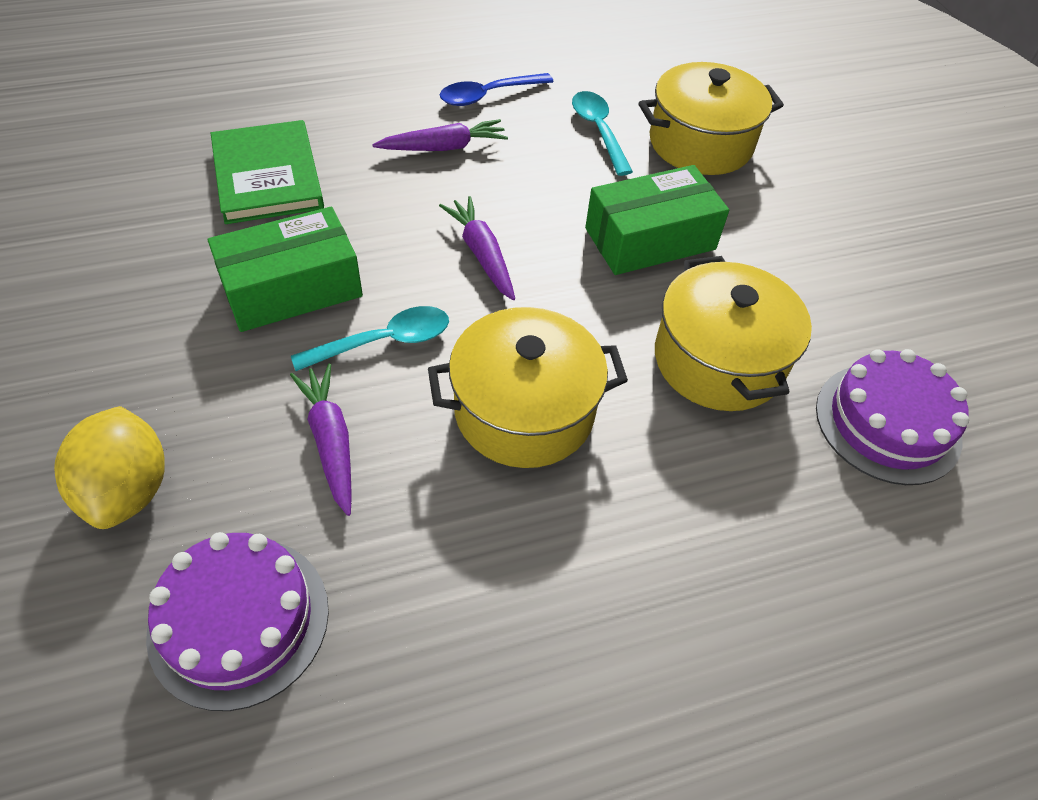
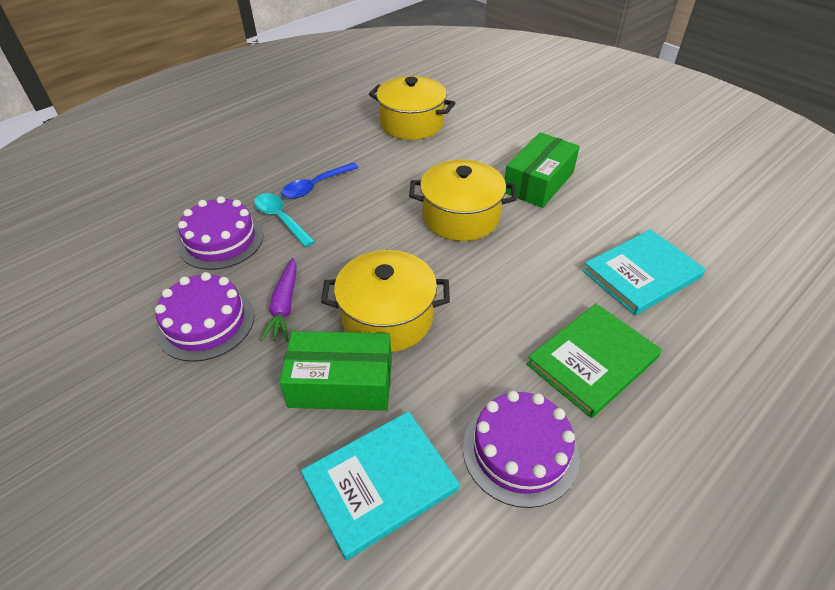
purple cake: 2 -> 3
purple carrot: 3 -> 1
turquoise book: 0 -> 2
turquoise spoon: 2 -> 1
yellow lemon: 1 -> 0

